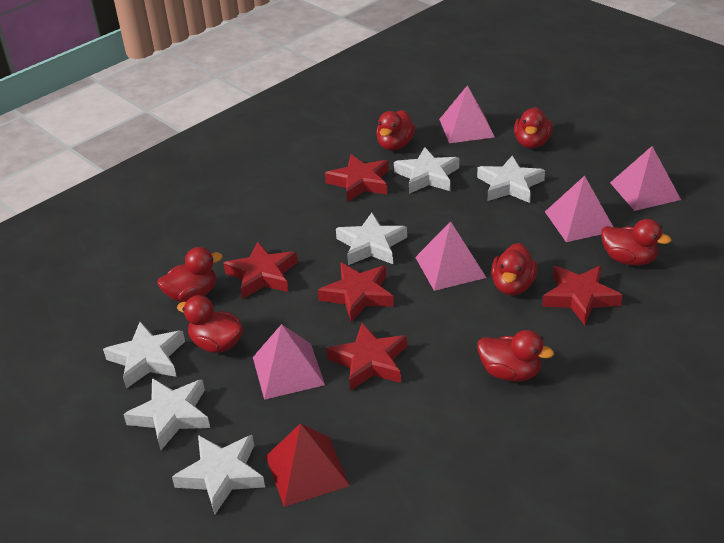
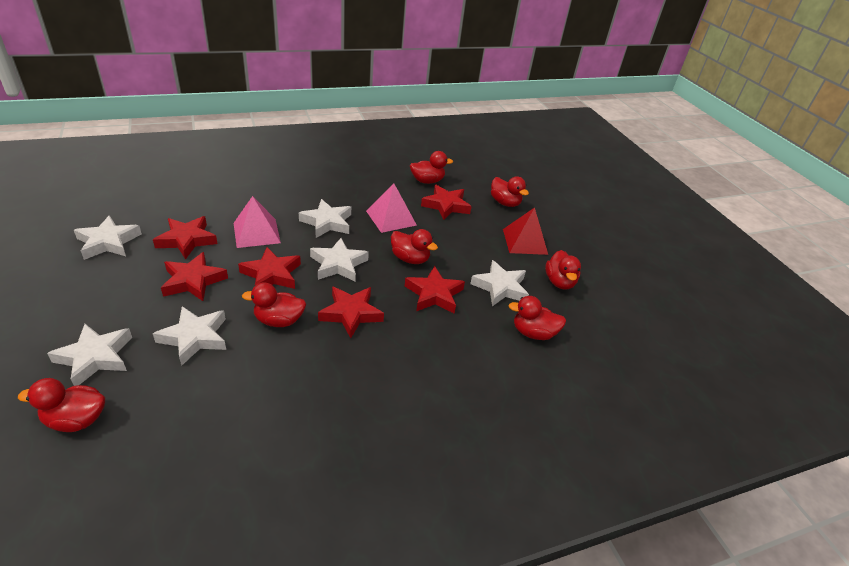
pink pyramid: 5 -> 2
red star: 5 -> 6

